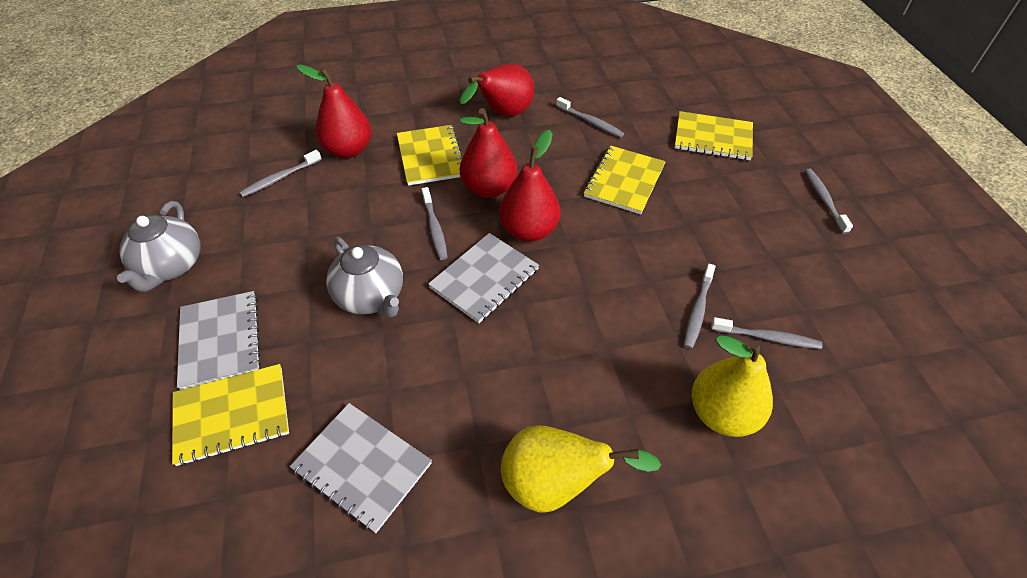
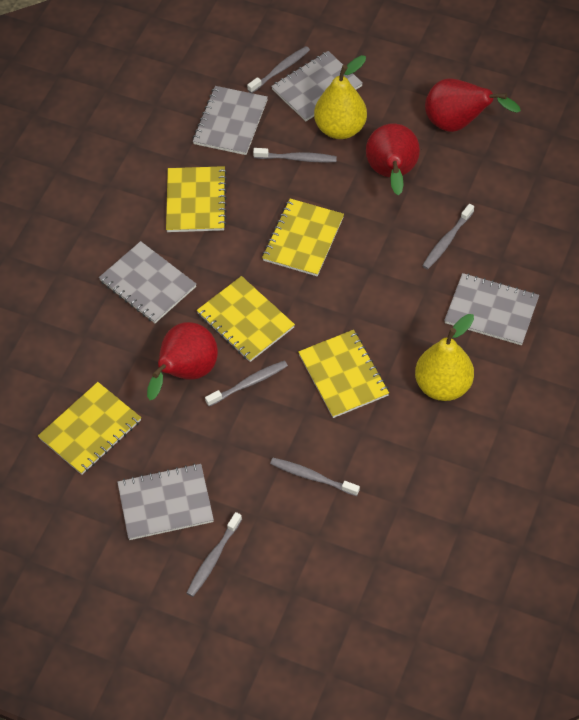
grey notebook: 3 -> 5
grey teapot: 2 -> 0
red pear: 4 -> 3
yellow notebook: 4 -> 5

